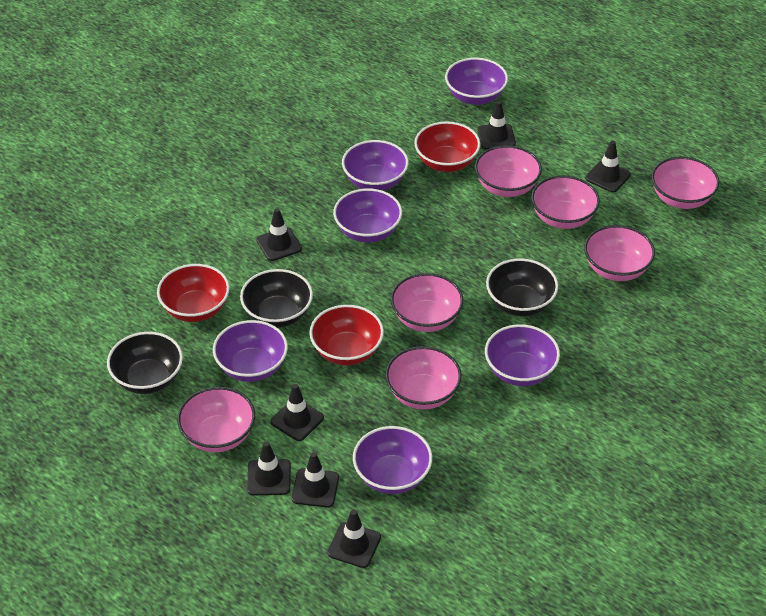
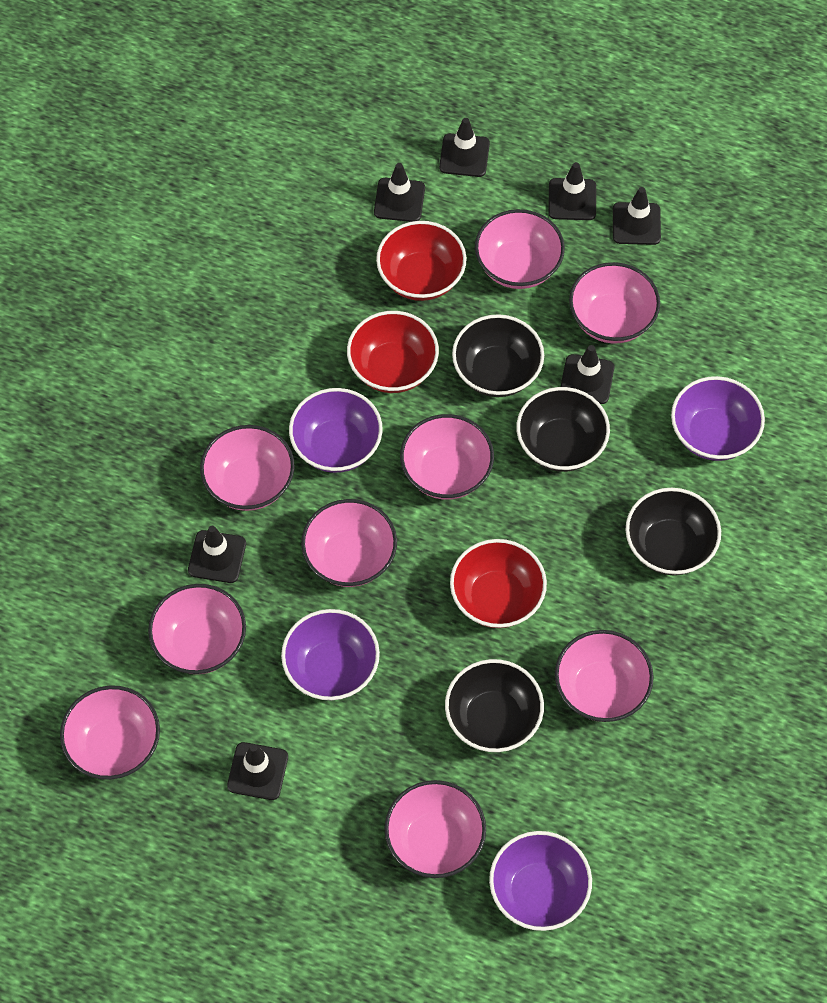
black bowl: 3 -> 4
pink bowl: 7 -> 9
purple bowl: 6 -> 4

